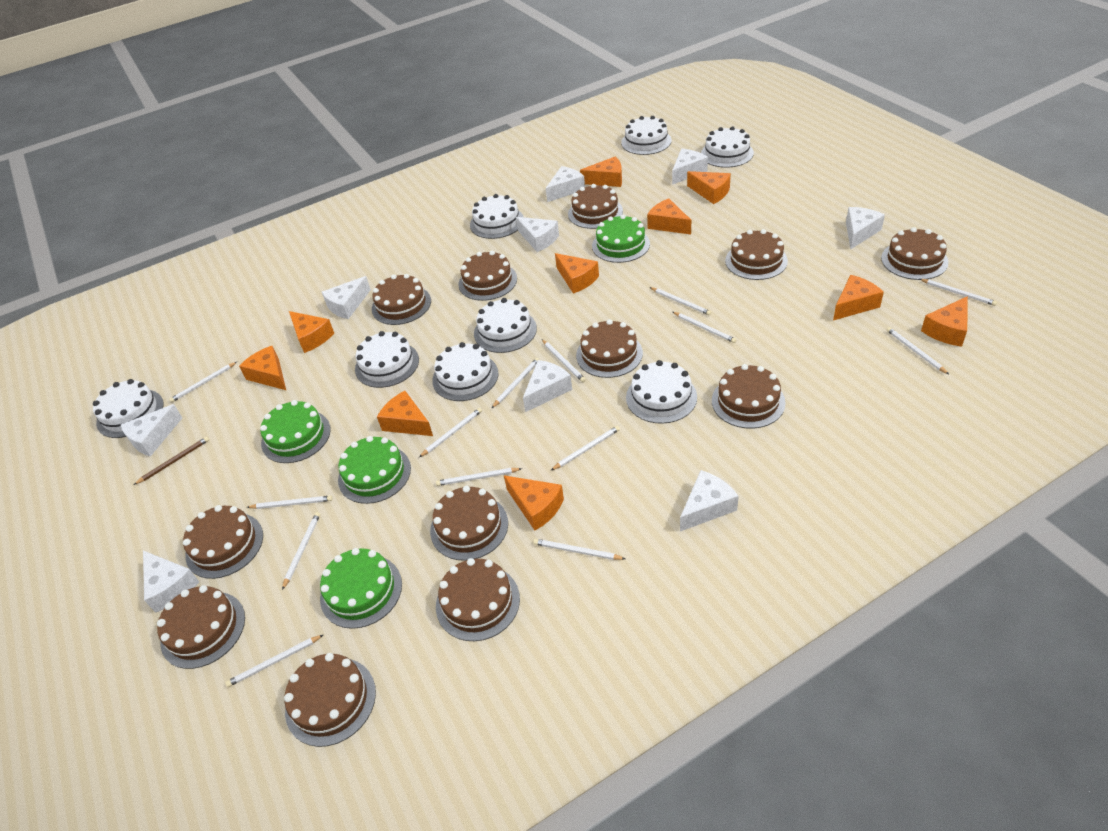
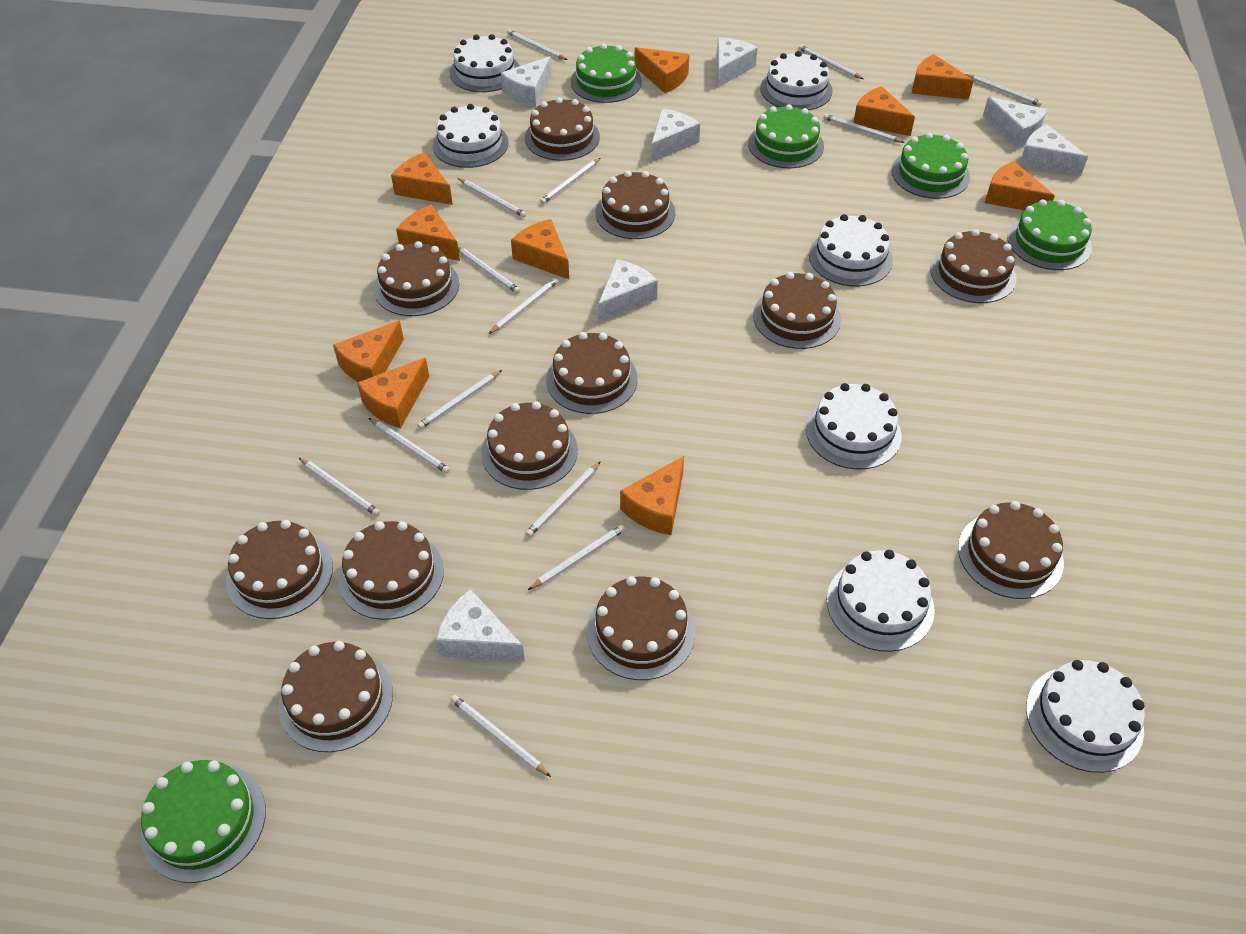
brown pencil: 1 -> 0
green cake: 4 -> 5
white cake: 8 -> 7
white cheese: 9 -> 7

